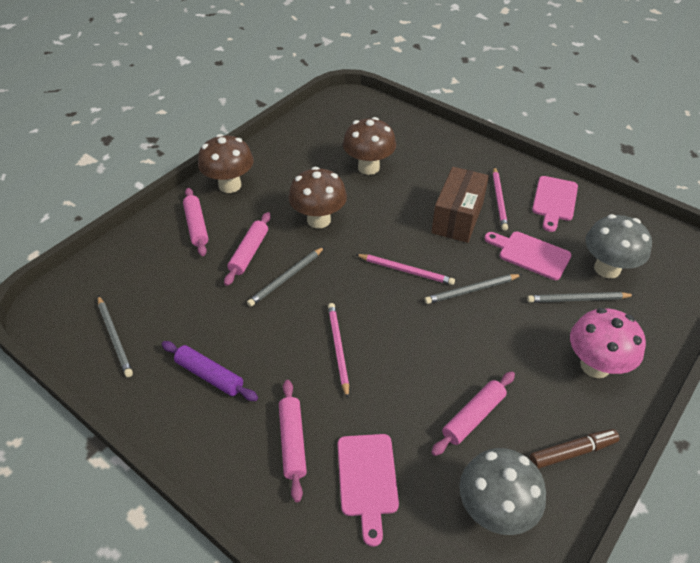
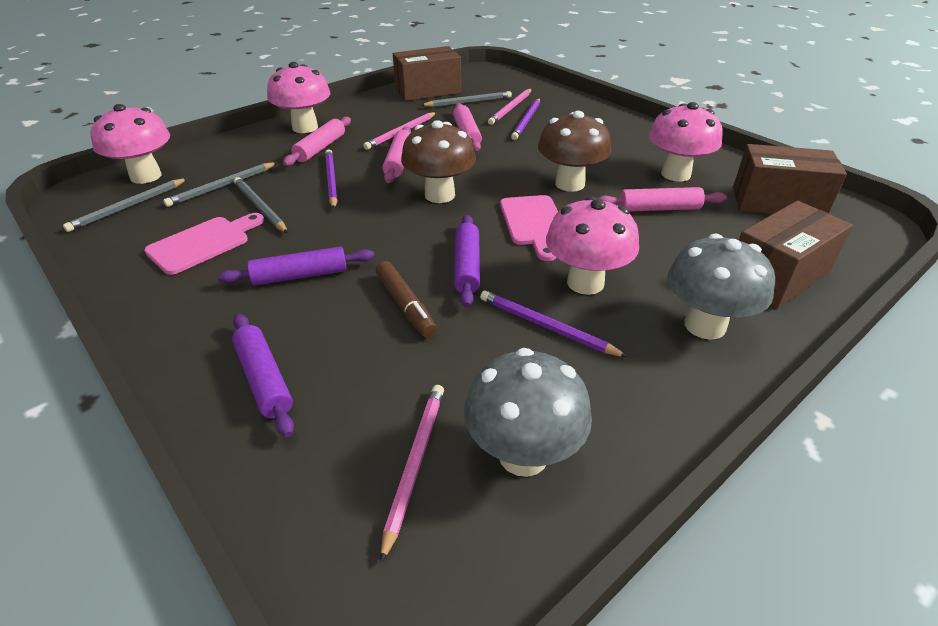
brown box: 1 -> 3
brown mushroom: 3 -> 2
pink cutting board: 3 -> 2
pink mushroom: 1 -> 4
purple pencil: 0 -> 3
purple rolling pin: 1 -> 3

